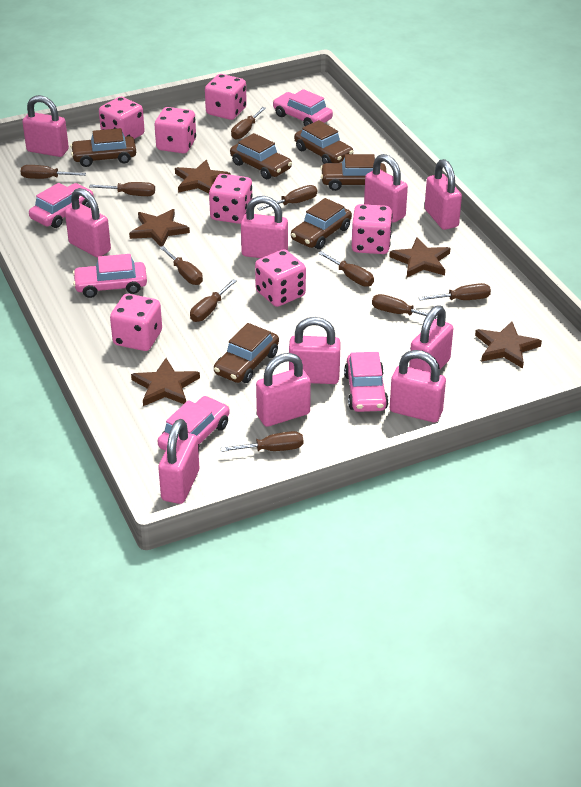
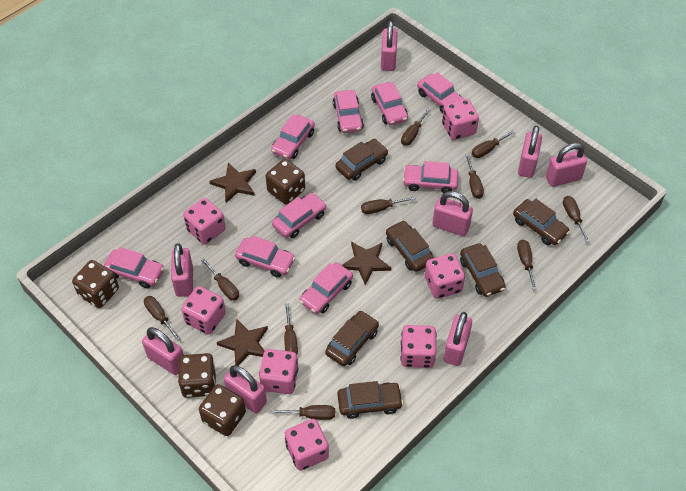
brown dice: 0 -> 4
brown star: 5 -> 3
pink car: 5 -> 9
pink padlock: 10 -> 8

